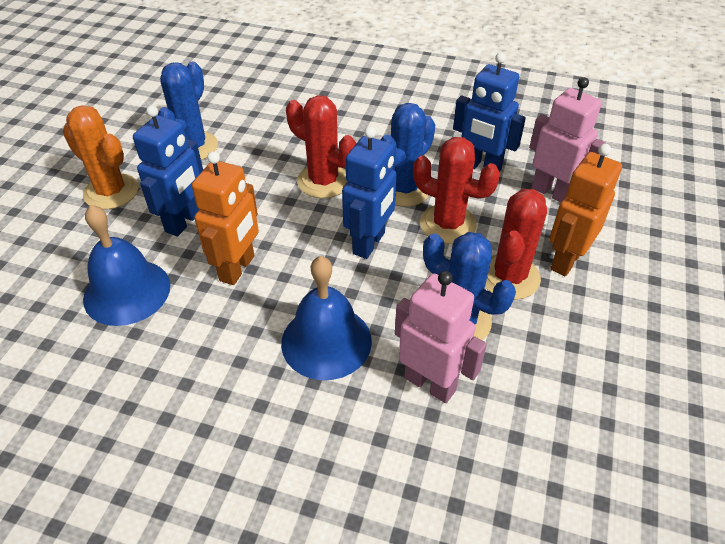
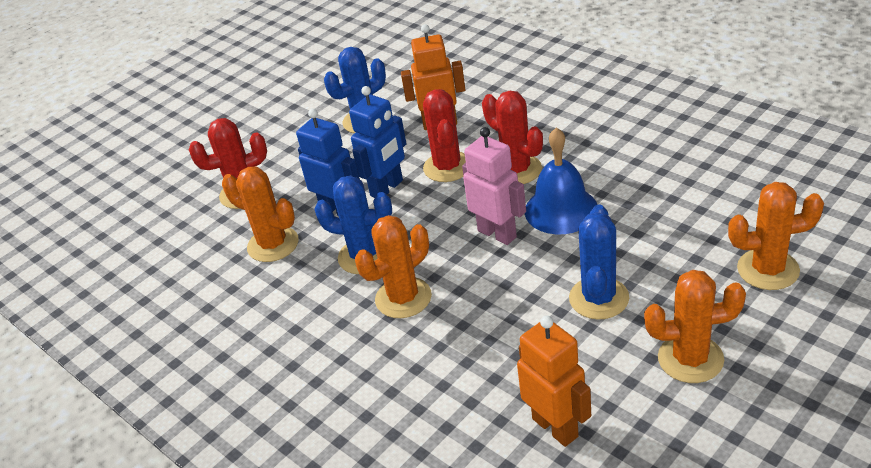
blue bell: 2 -> 1
blue robot: 3 -> 2
orange cactus: 1 -> 4
pink robot: 2 -> 1

